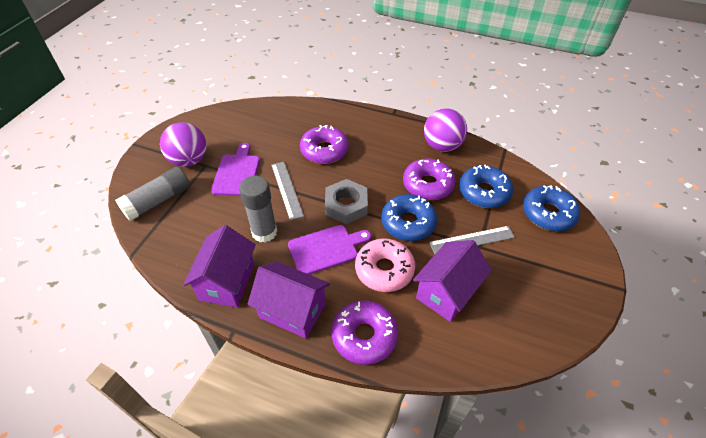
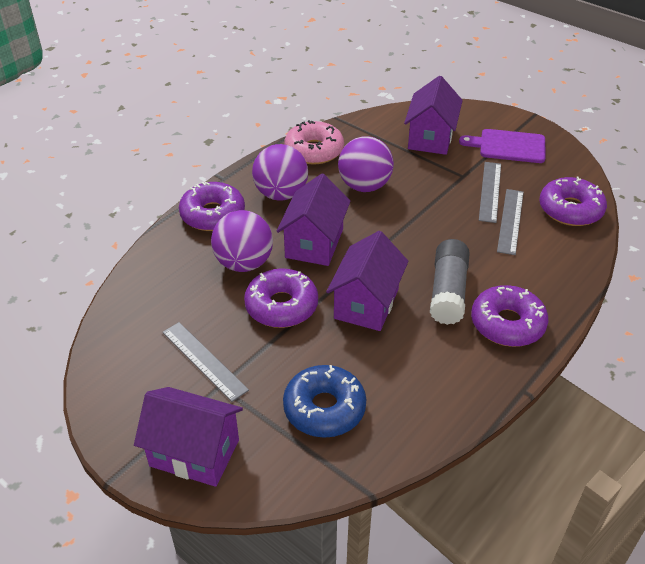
blue donut: 3 -> 1
grey glue stick: 2 -> 1
grey nut: 1 -> 0
grey ruler: 2 -> 3
purple ball: 2 -> 3
purple cutting board: 2 -> 1
purple donut: 3 -> 4
purple house: 3 -> 4

